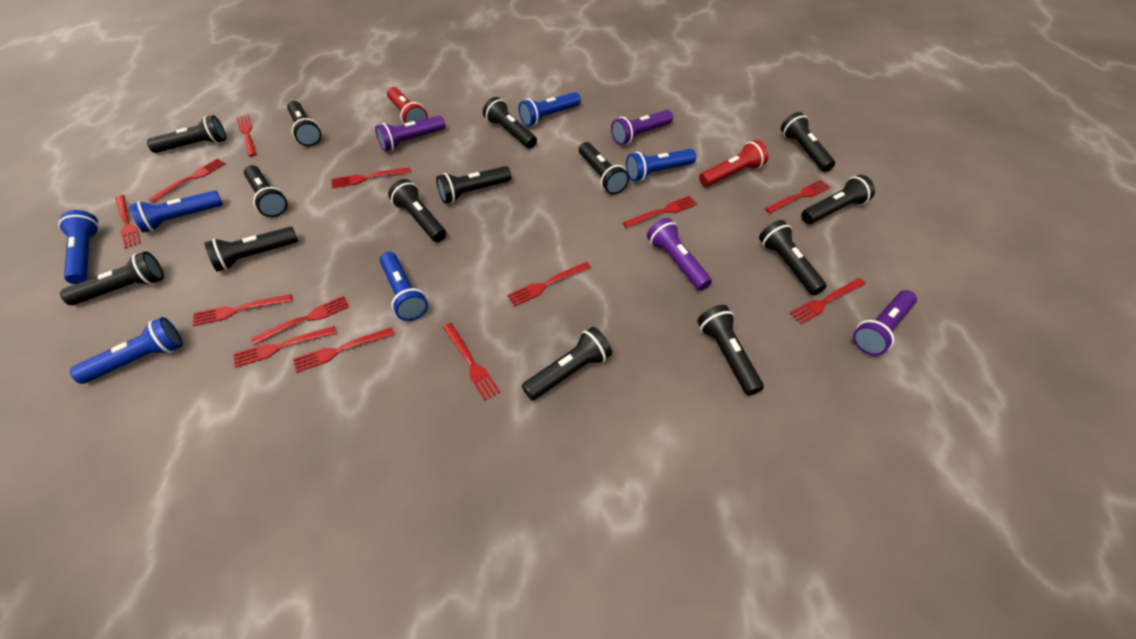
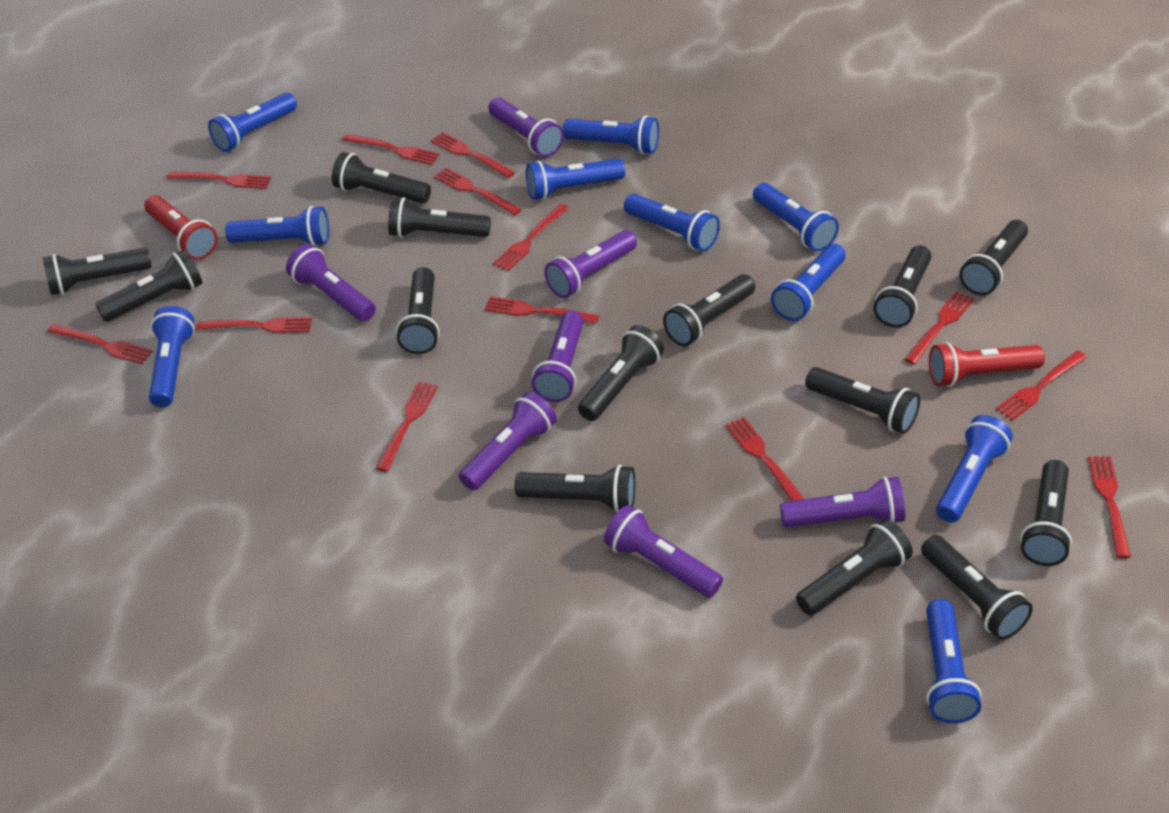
blue flashlight: 6 -> 10
purple flashlight: 4 -> 7

